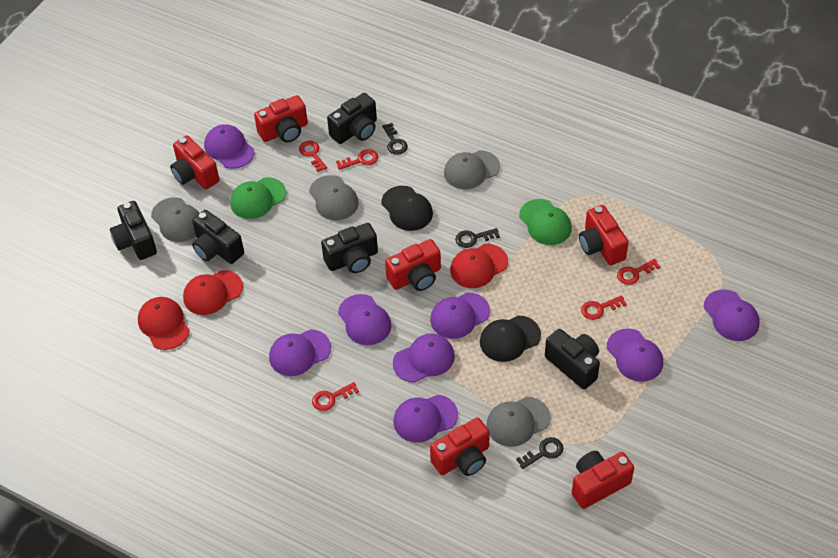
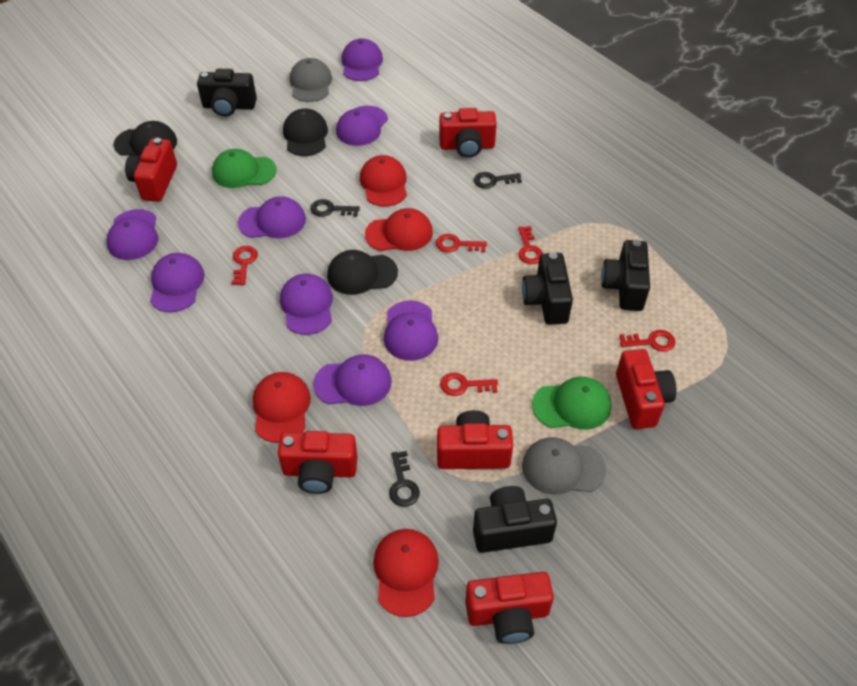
black camera: 5 -> 4
black cap: 2 -> 3
grey cap: 4 -> 2
red cap: 3 -> 4

